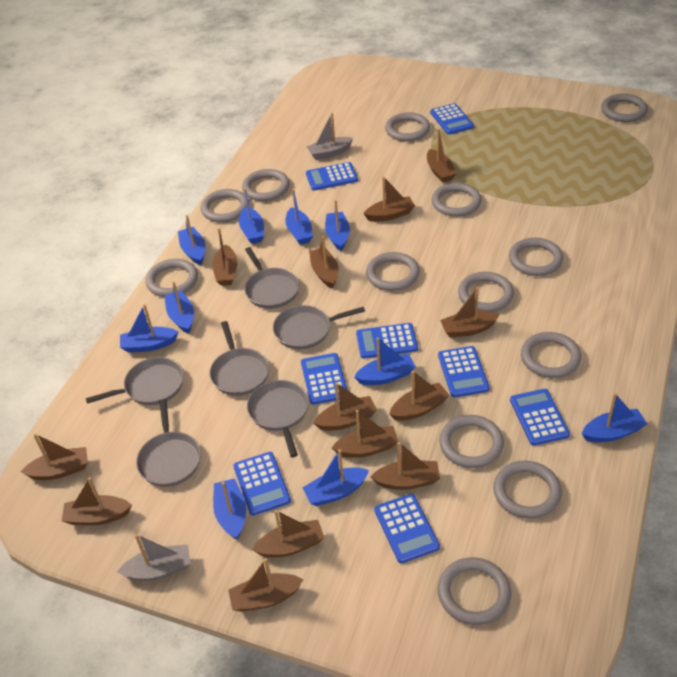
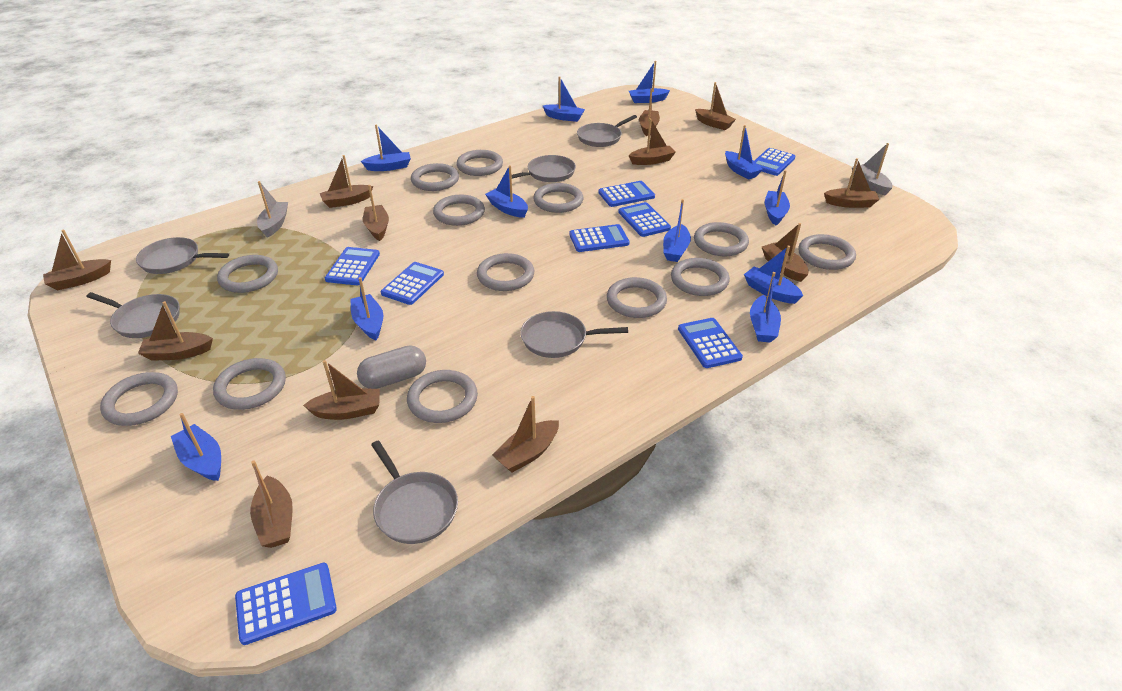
blue boat: 10 -> 11
brown boat: 13 -> 12
grey capsule: 0 -> 1

